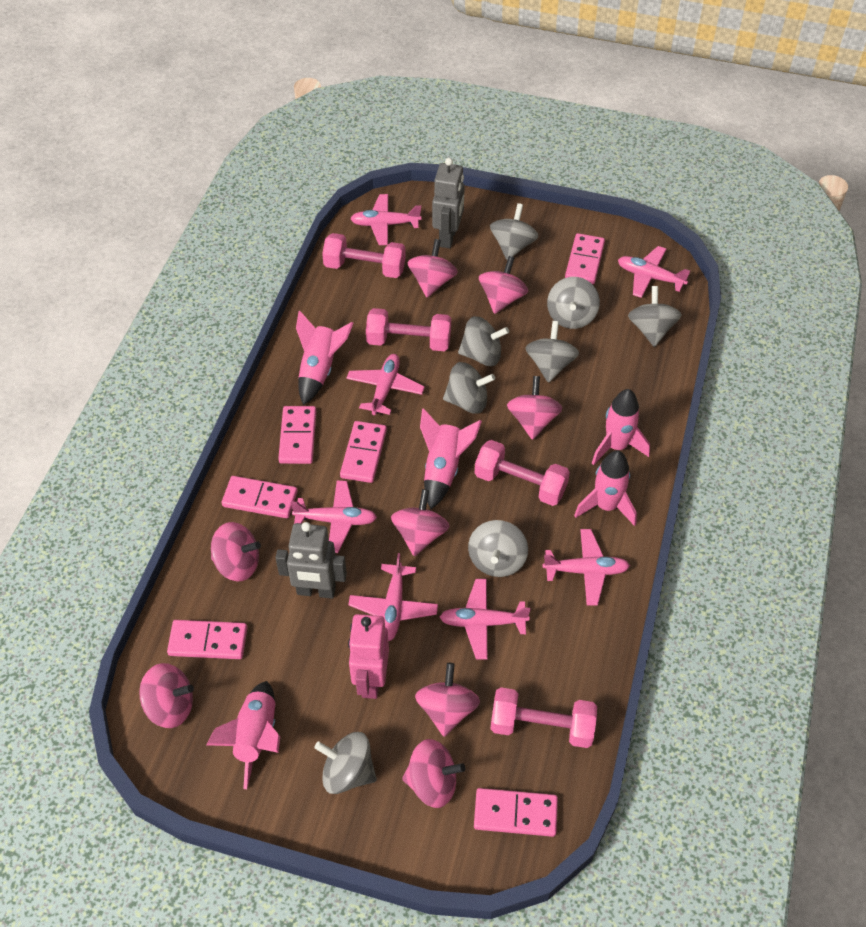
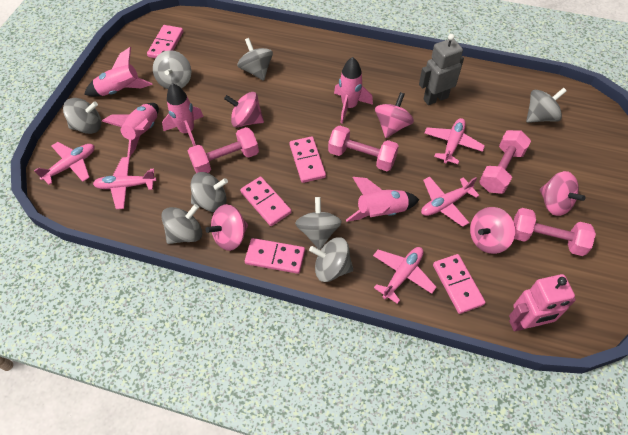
grey robot: 2 -> 1
pink domino: 6 -> 5
pink plane: 7 -> 5
pink spinning top: 8 -> 5

